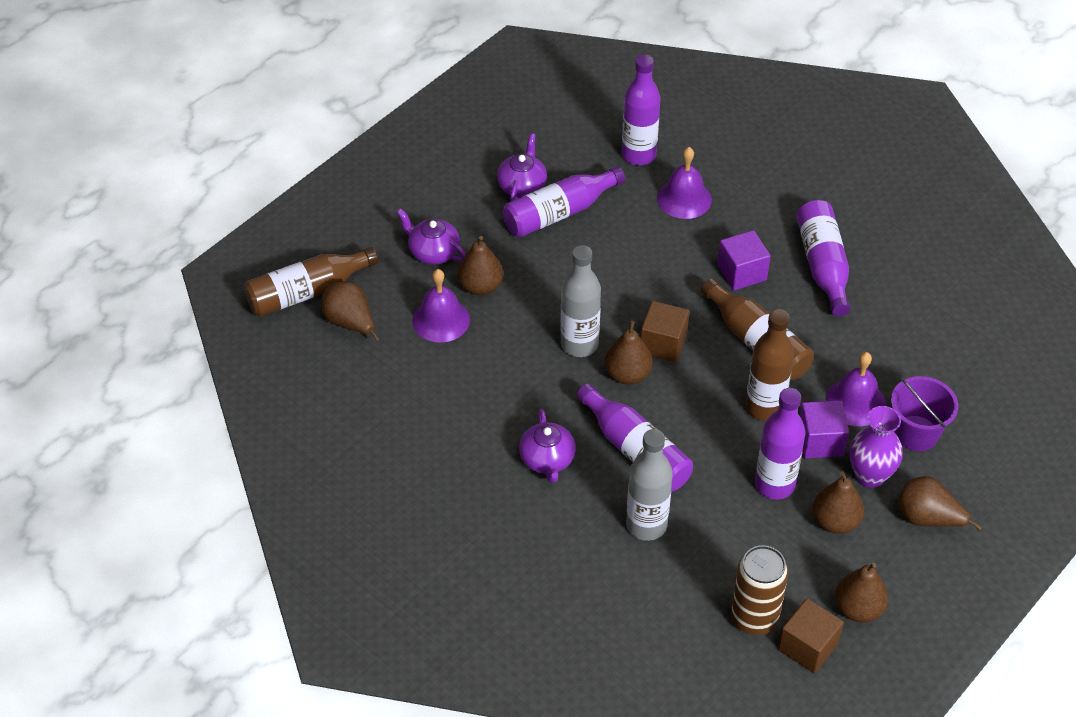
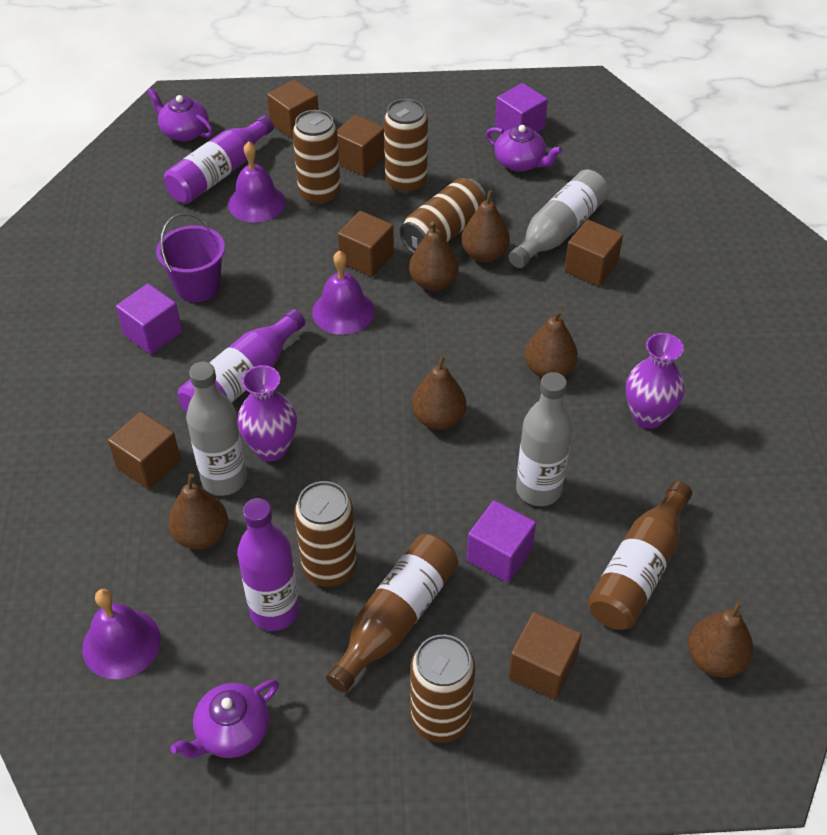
brown bottle: 3 -> 2
brown can: 1 -> 5
brown cube: 2 -> 6
grey bottle: 2 -> 3
purple bottle: 5 -> 3
purple cube: 2 -> 3
purple vase: 1 -> 2

